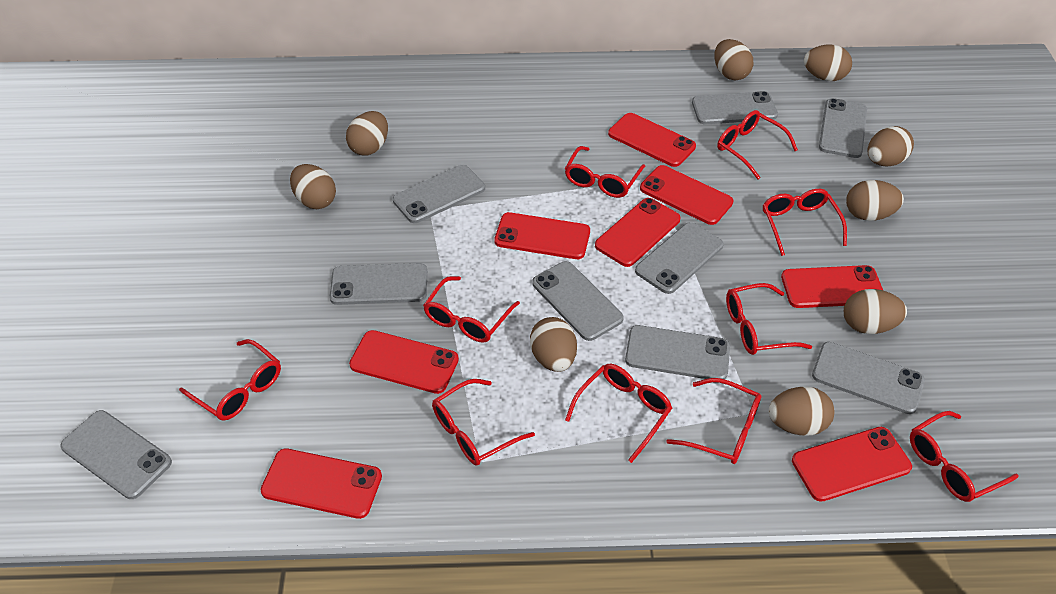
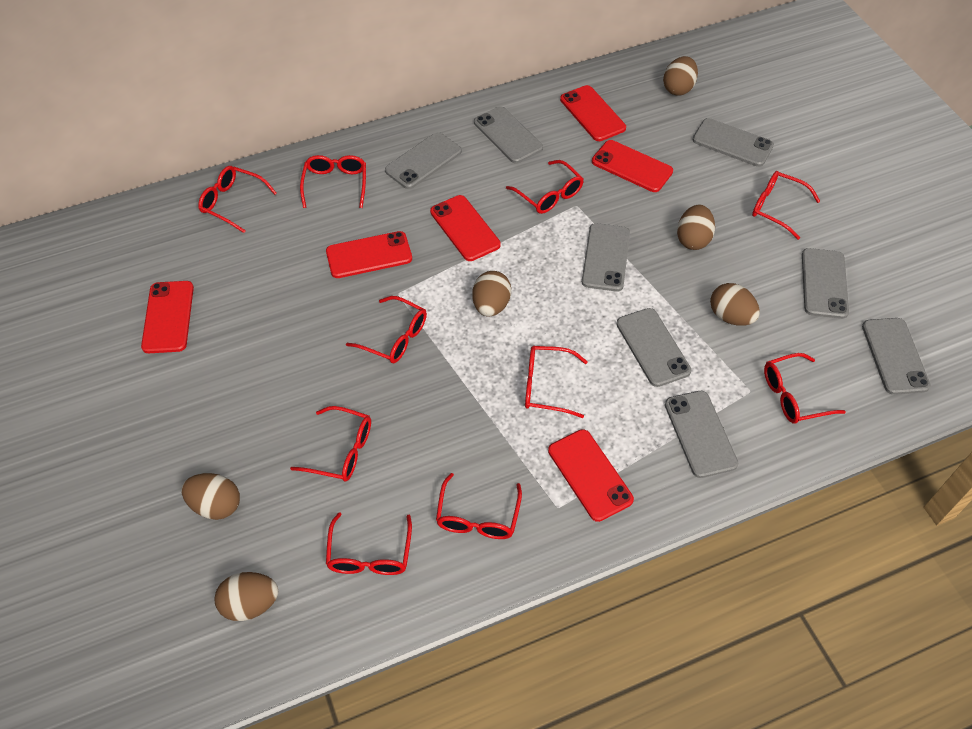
brown egg: 9 -> 6
grey phone: 9 -> 8
red phone: 8 -> 6

